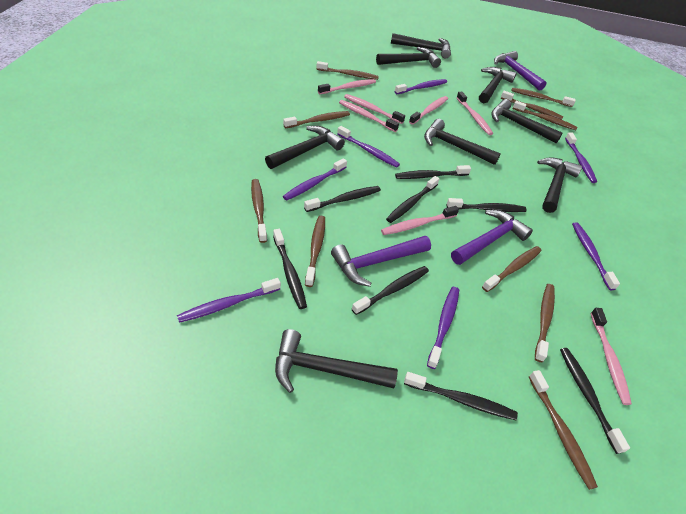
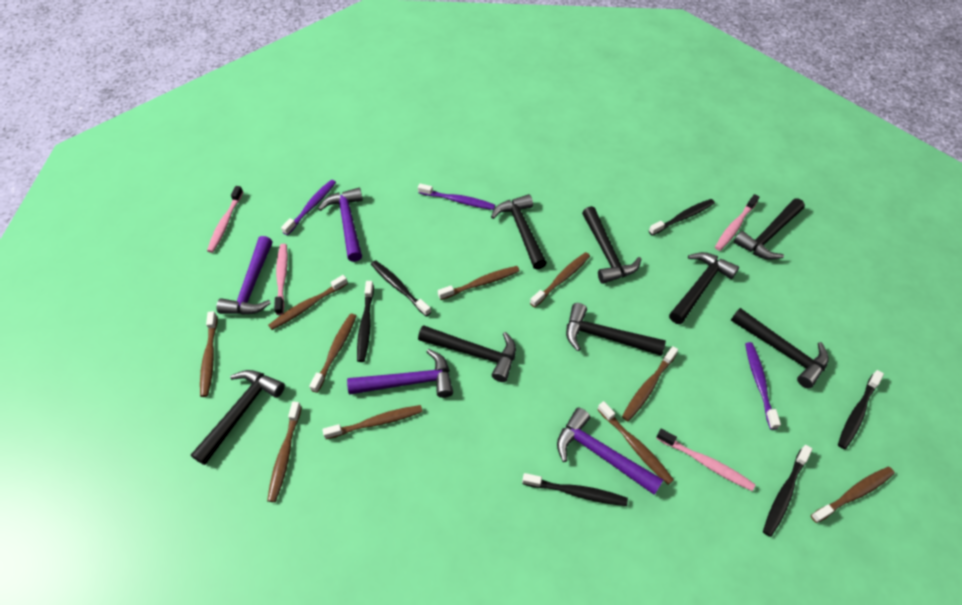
black toothbrush: 8 -> 6
pink toothbrush: 7 -> 4
purple hammer: 3 -> 4
purple toothbrush: 7 -> 3

